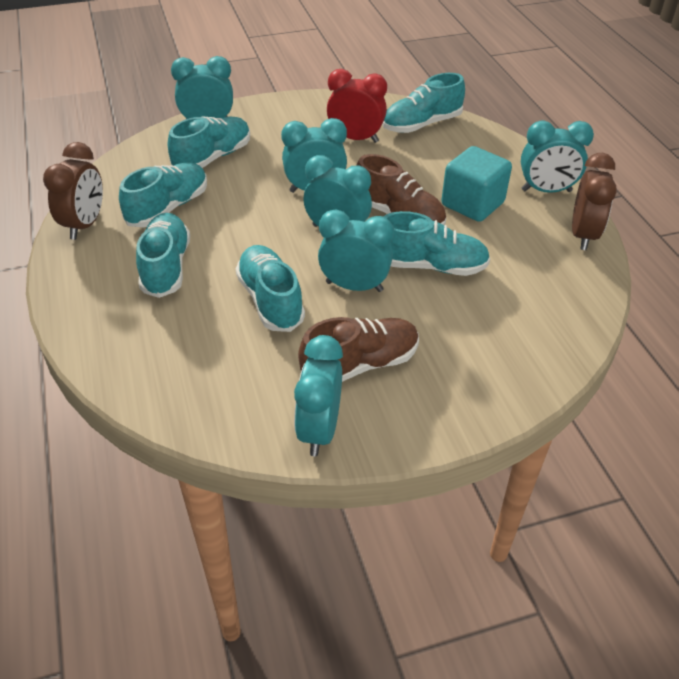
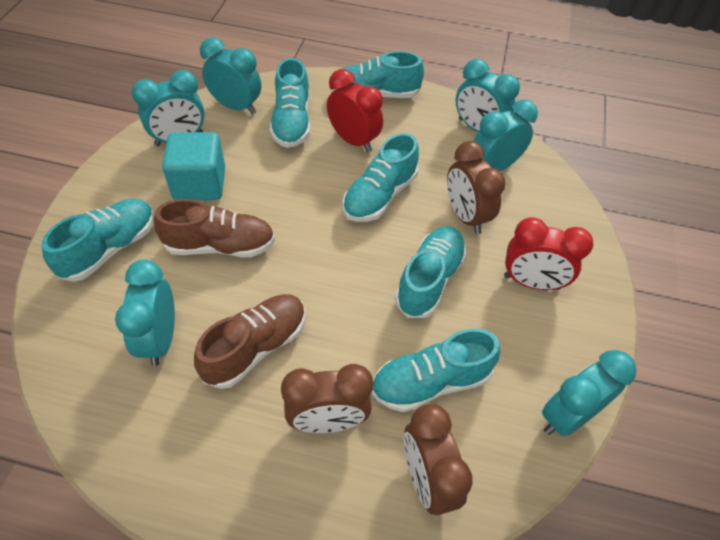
brown clock: 2 -> 3
red clock: 1 -> 2

